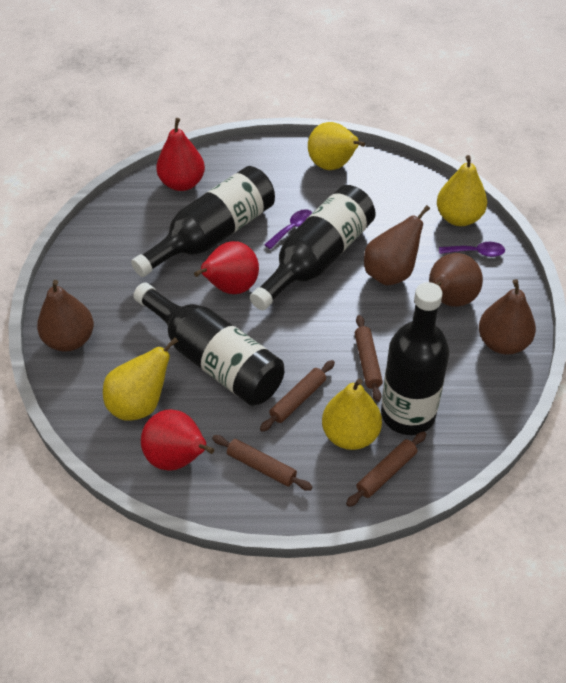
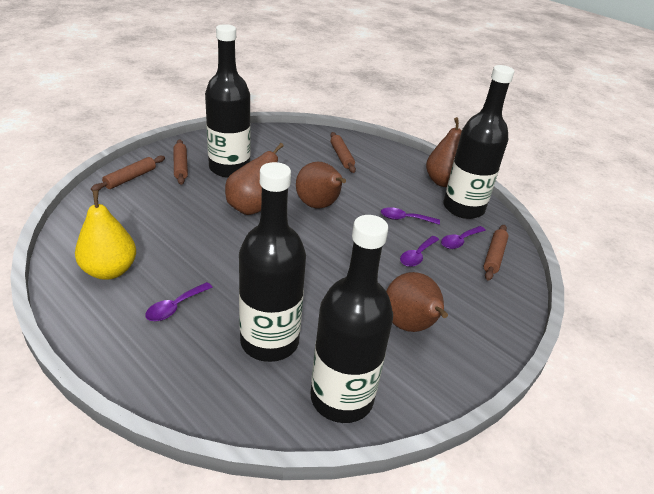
purple spoon: 2 -> 4
red pear: 3 -> 0
yellow pear: 4 -> 1

